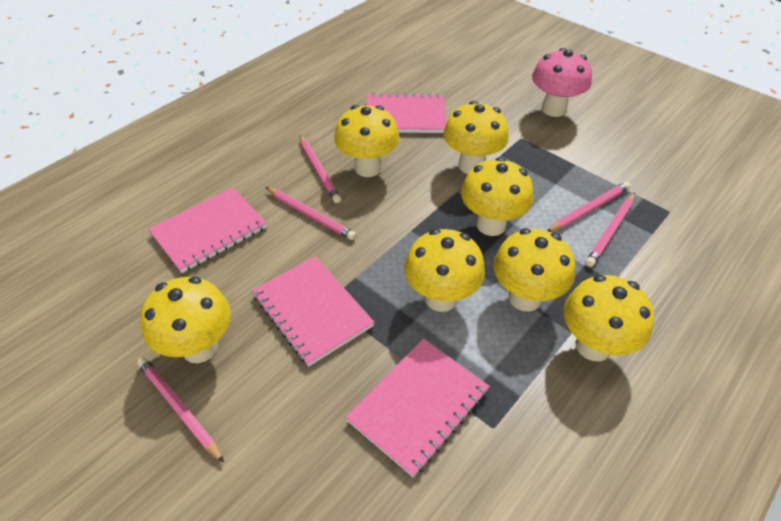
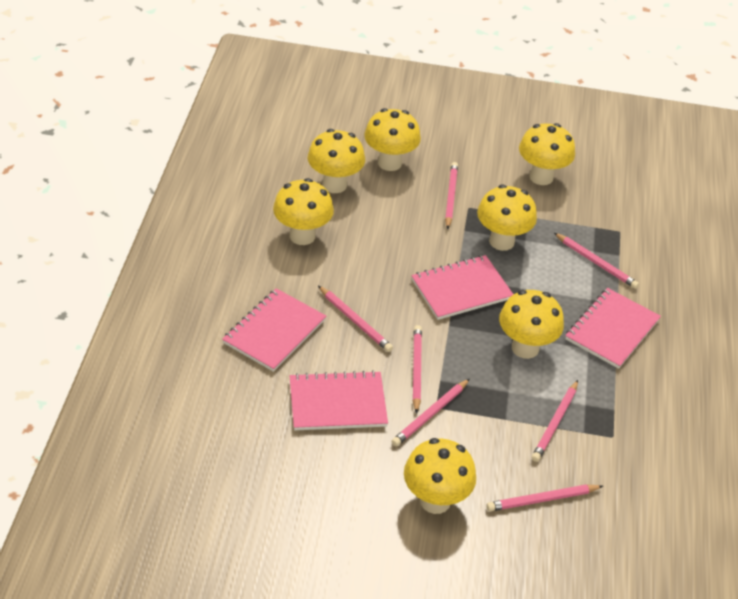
pink mushroom: 1 -> 0
pink pencil: 5 -> 7

